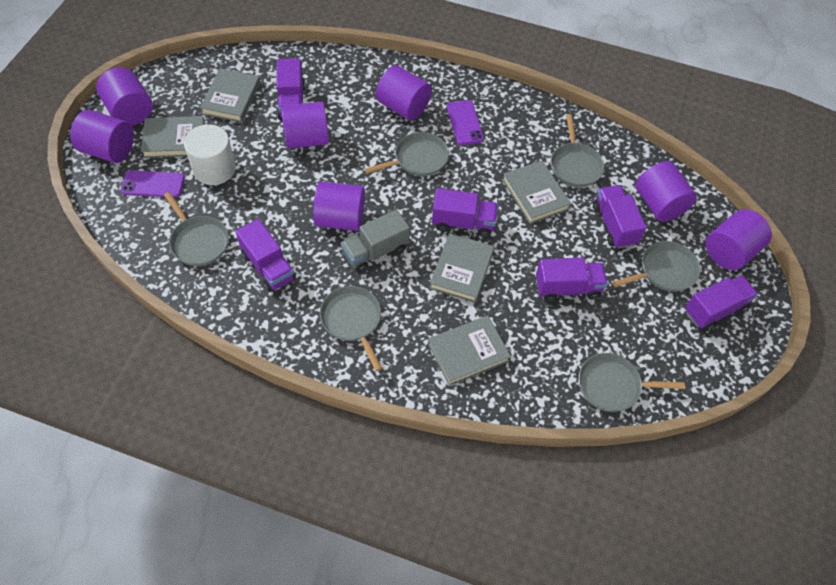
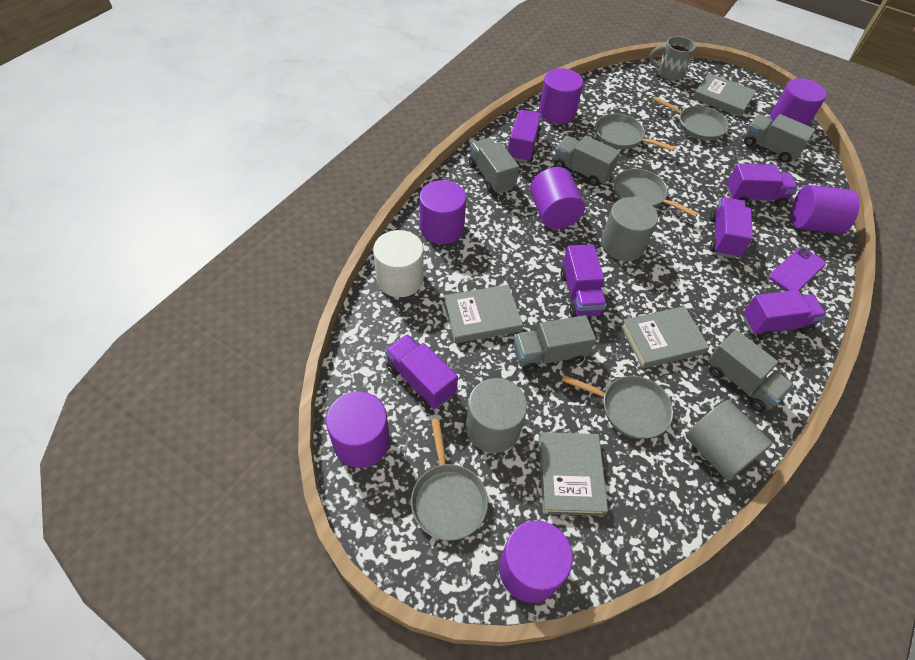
grey book: 5 -> 4
grey cylinder: 0 -> 3
grey mug: 0 -> 1
grey pan: 6 -> 5
grey truck: 1 -> 5
purple phone: 2 -> 1

